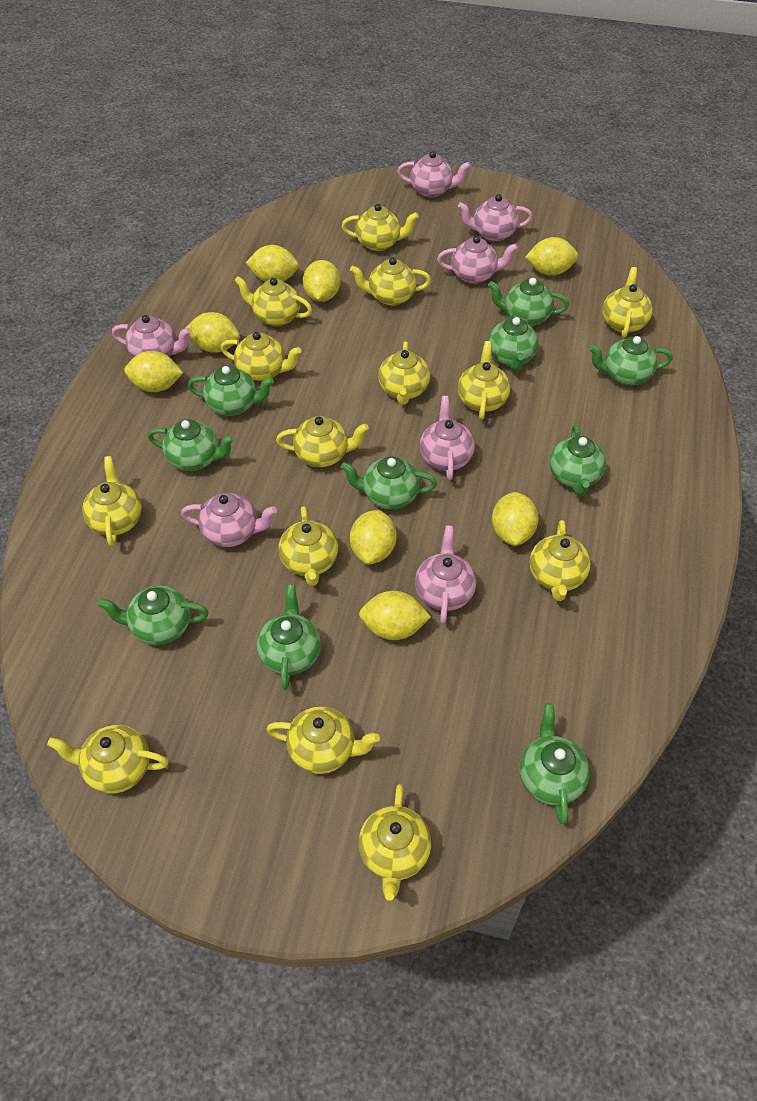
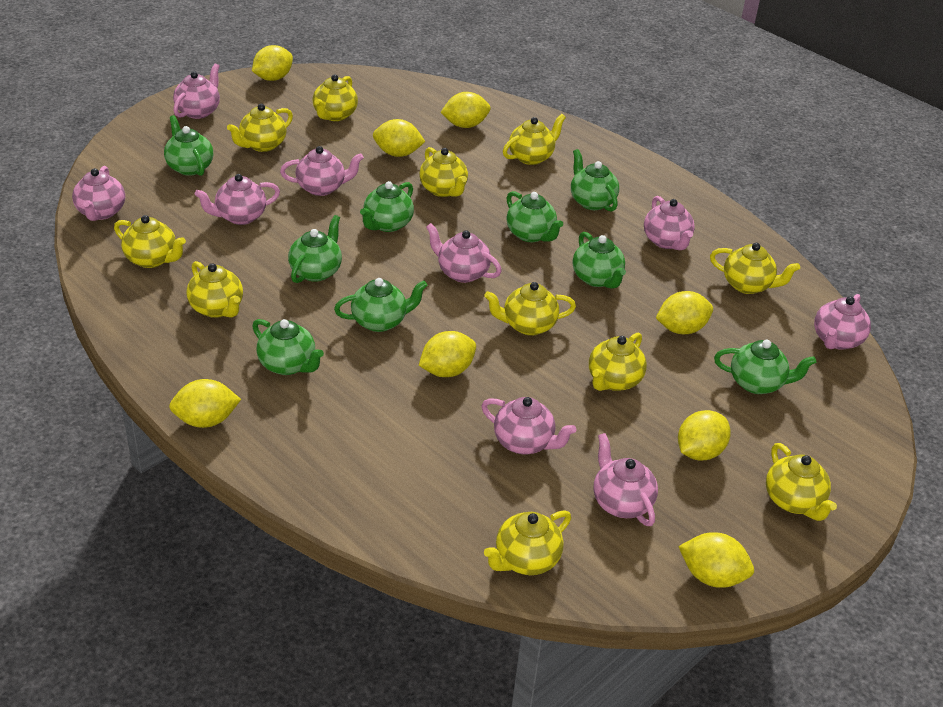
green teapot: 10 -> 9
pink teapot: 7 -> 9
yellow teapot: 14 -> 11

